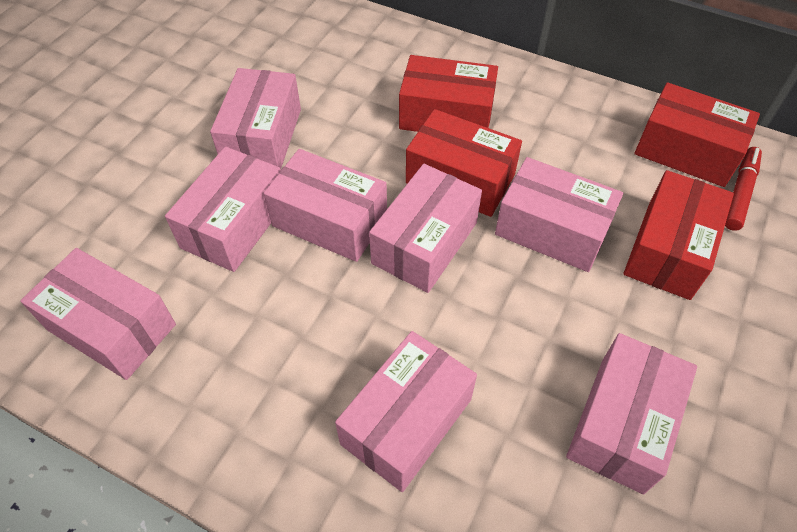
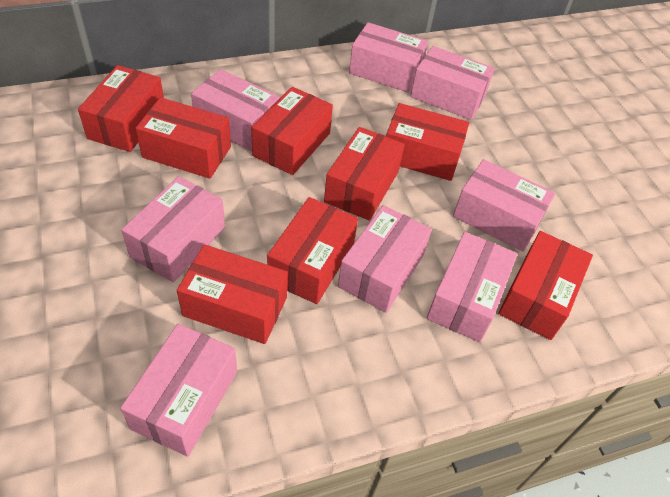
red box: 4 -> 8
red marker: 1 -> 0

